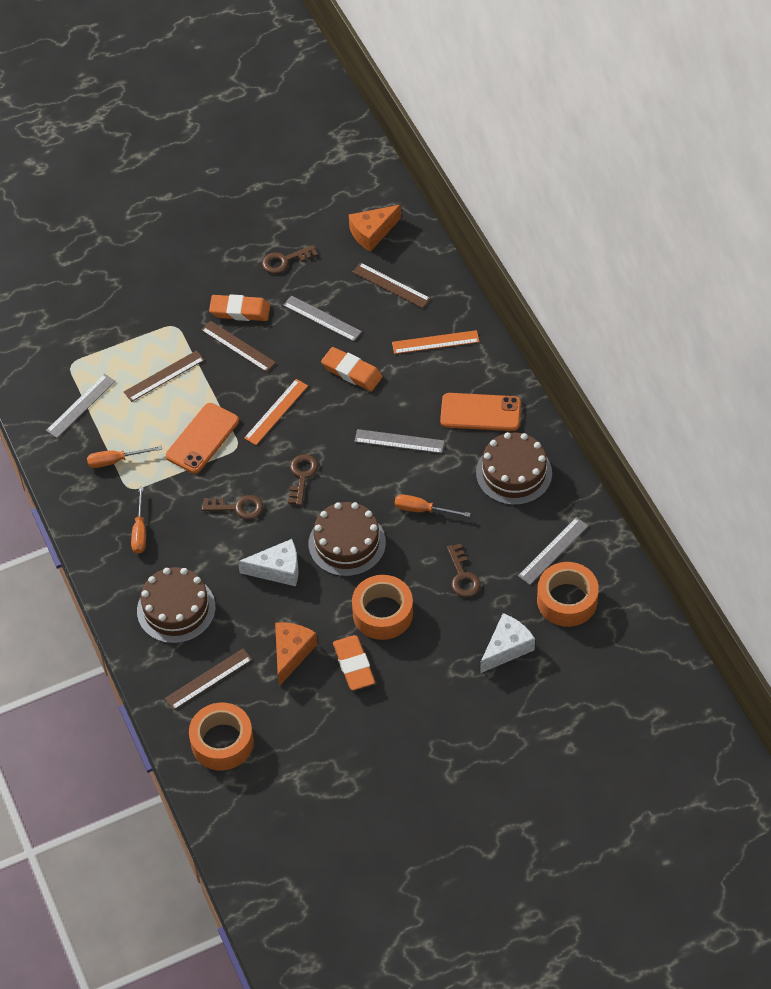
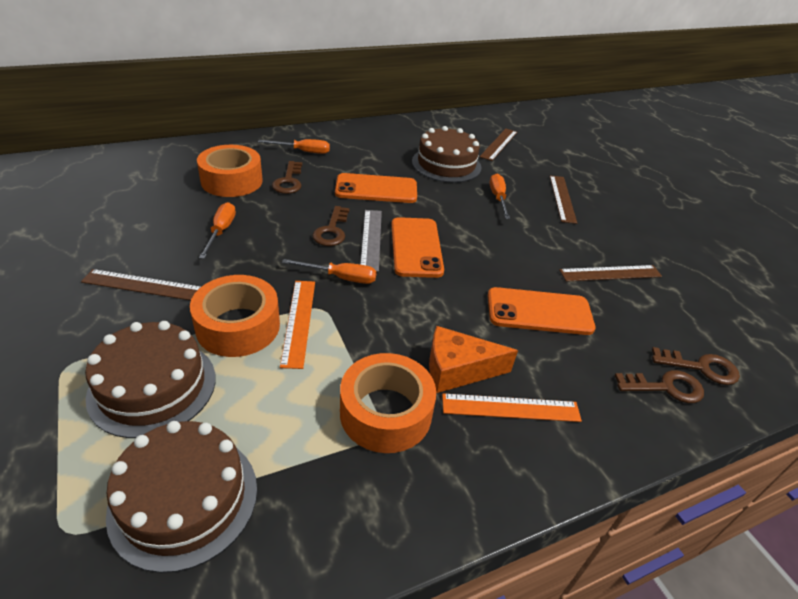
grey ruler: 4 -> 1
orange cheese: 2 -> 1
orange eraser: 3 -> 0
orange phone: 2 -> 3
orange screwdriver: 3 -> 4
white cheese: 2 -> 0

